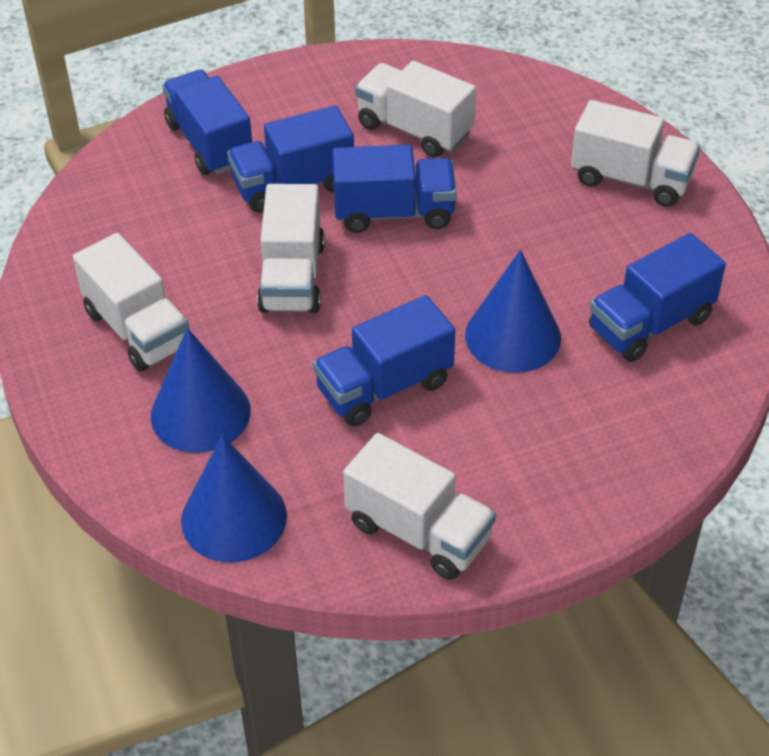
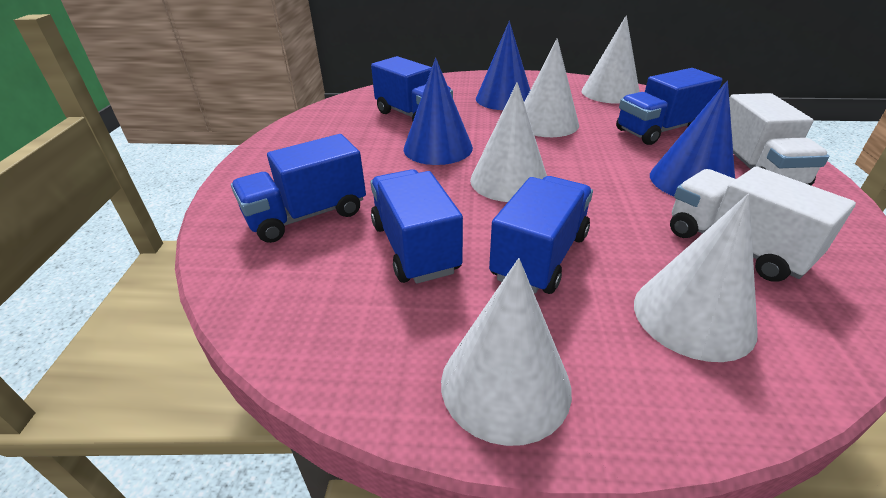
white cone: 0 -> 5
white truck: 5 -> 2

